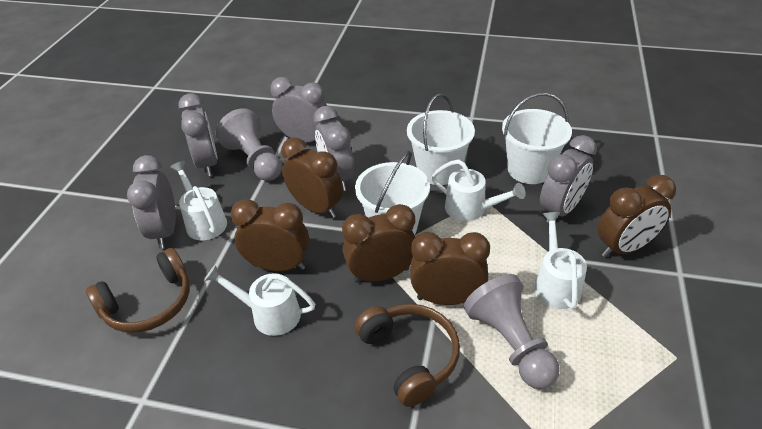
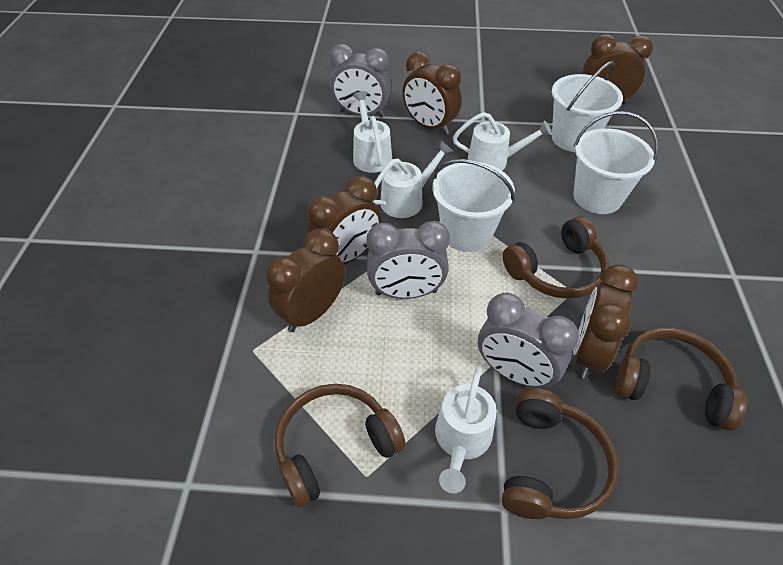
brown headphones: 2 -> 4
grey clock: 5 -> 3
grey pawn: 2 -> 0

